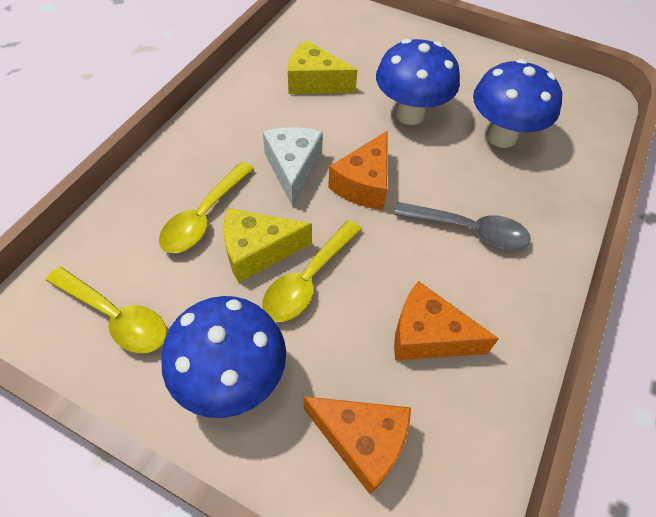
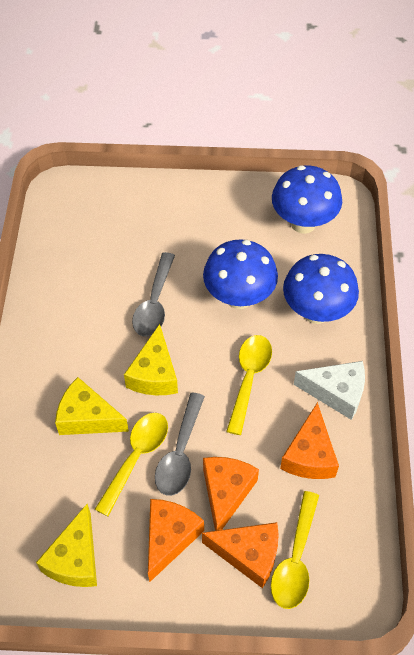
grey spoon: 1 -> 2
orange cheese: 3 -> 4
yellow cheese: 2 -> 3

